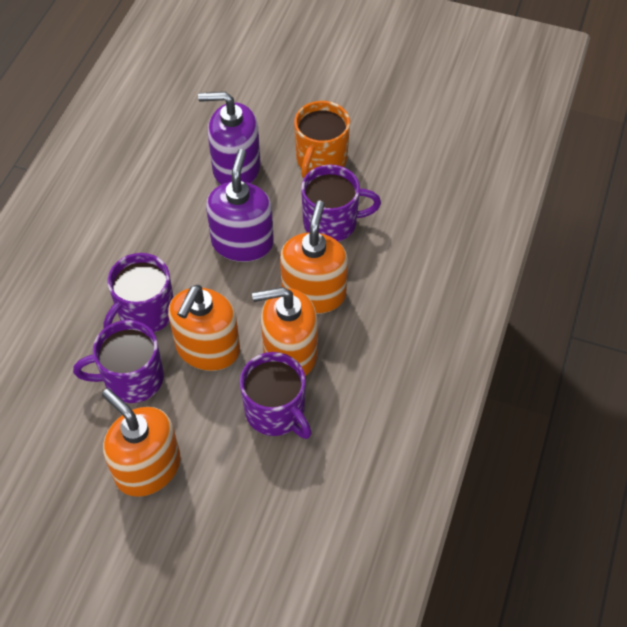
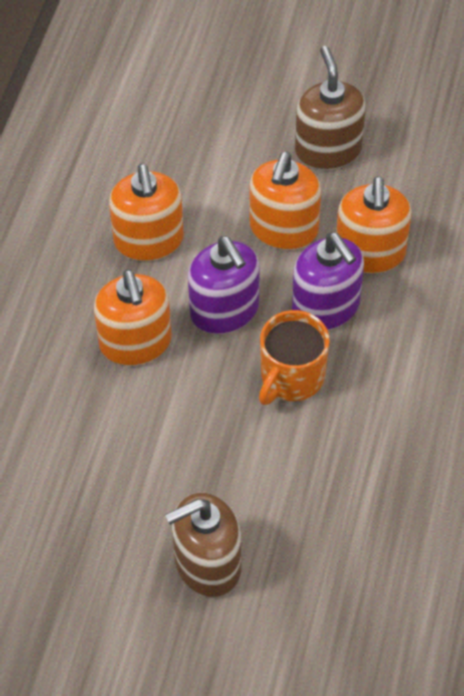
brown soap dispenser: 0 -> 2
purple mug: 4 -> 0

